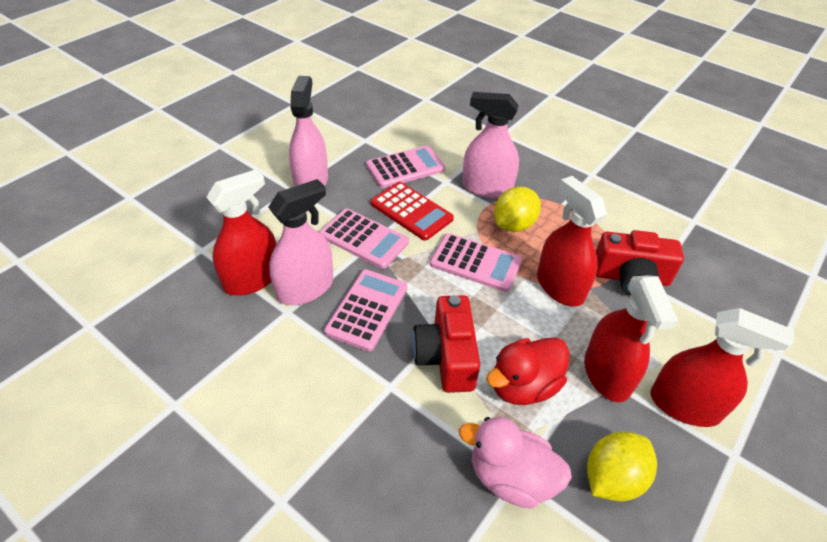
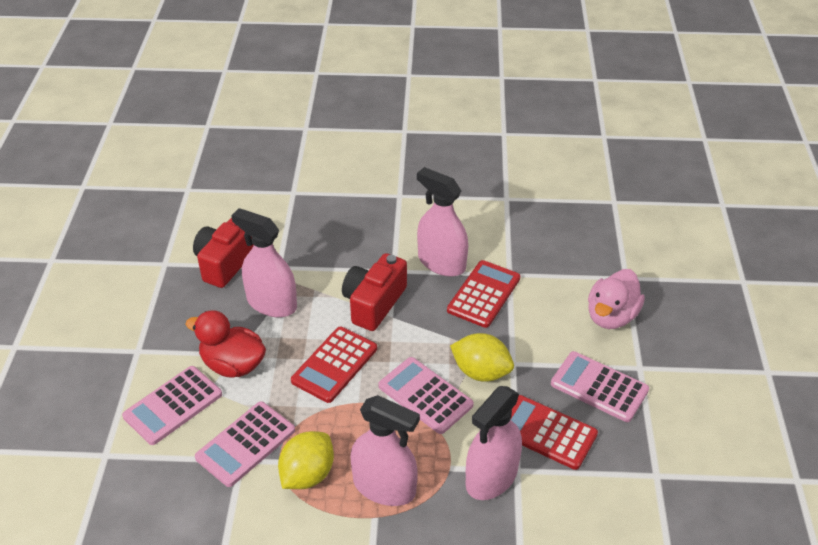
pink spray bottle: 3 -> 4
red calculator: 1 -> 3
red spray bottle: 4 -> 0

